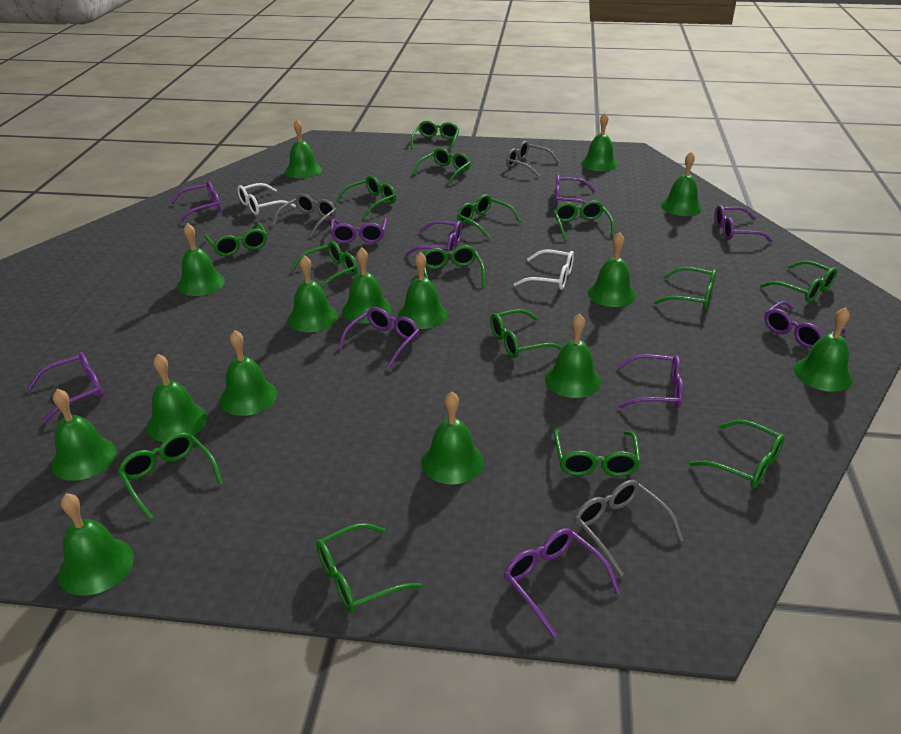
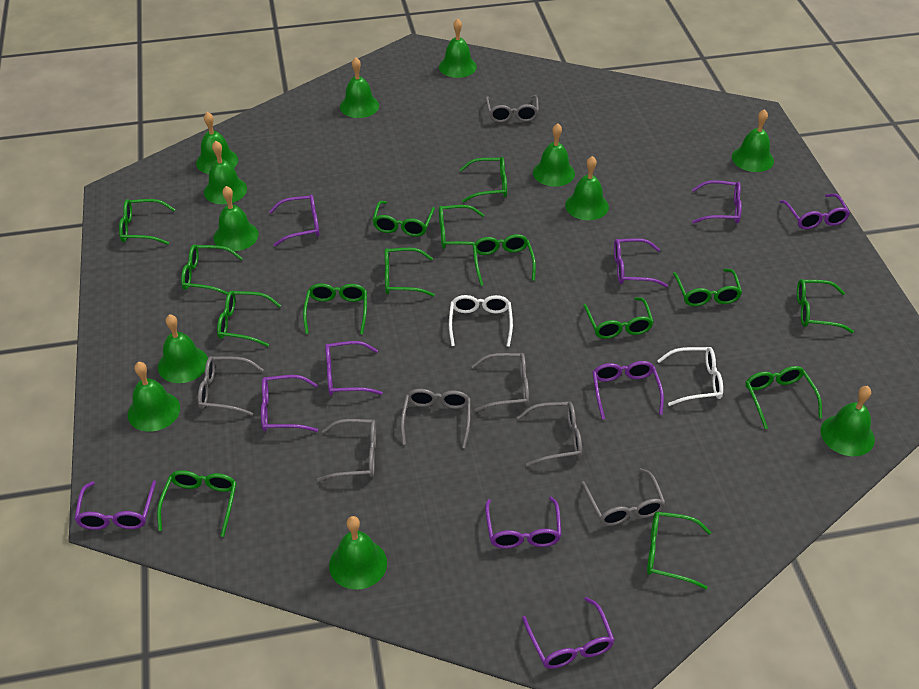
green bell: 15 -> 12
grey glasses: 3 -> 7

